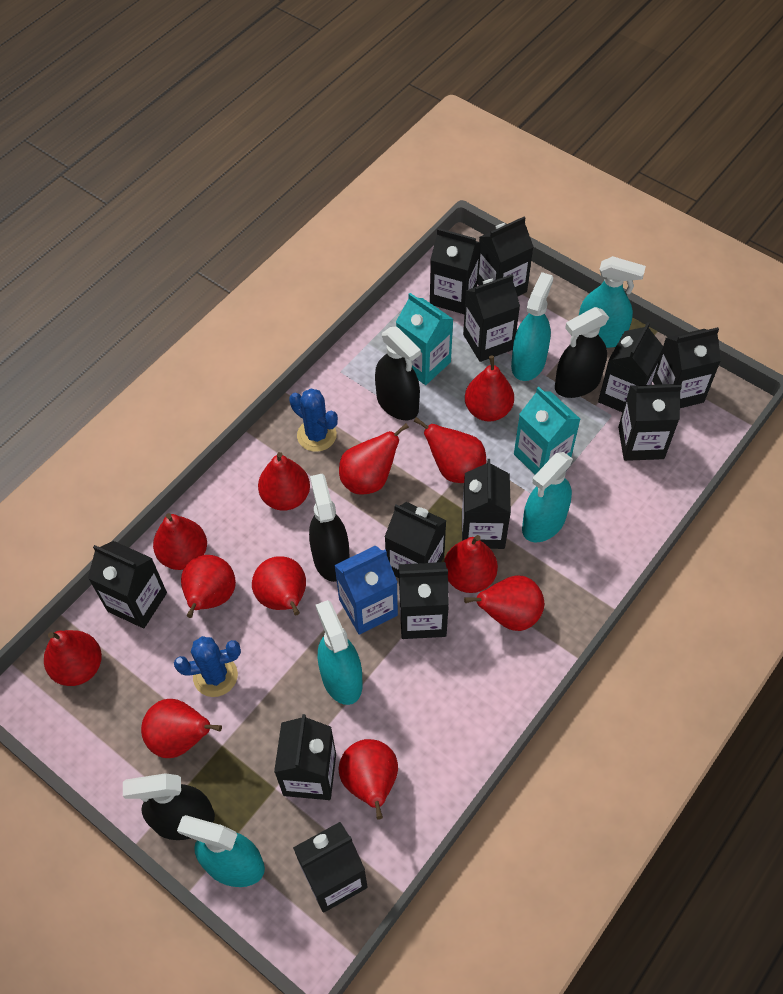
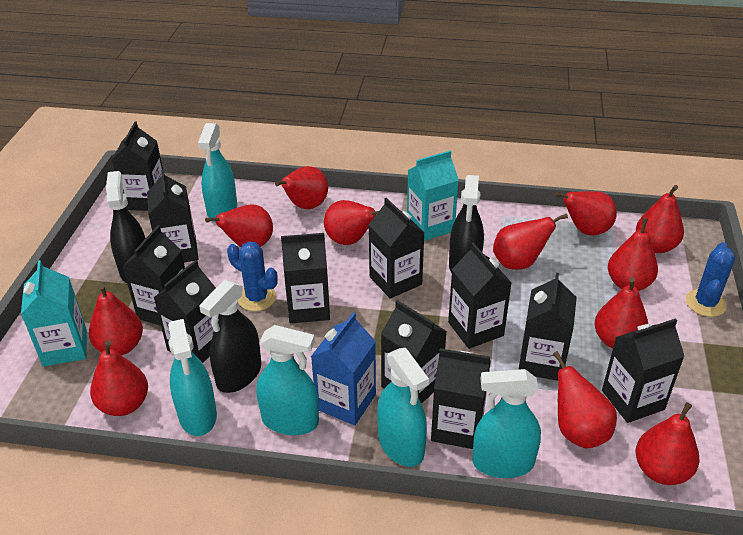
black carton: 12 -> 11
black spray bottle: 4 -> 3

